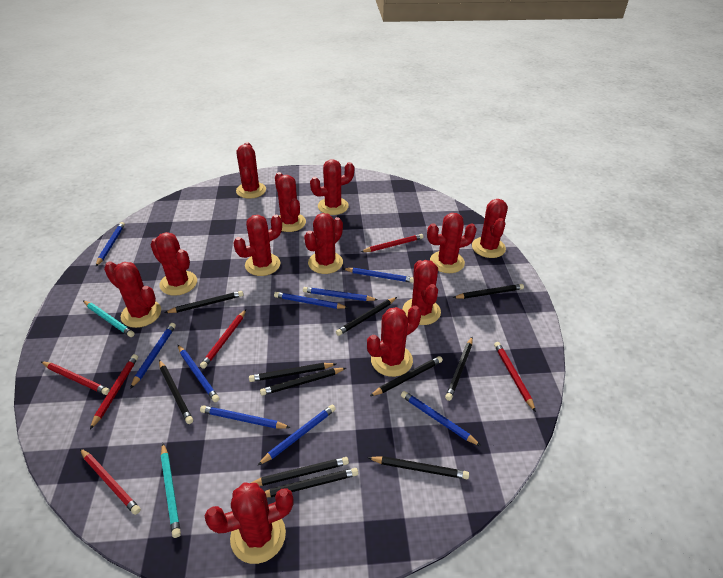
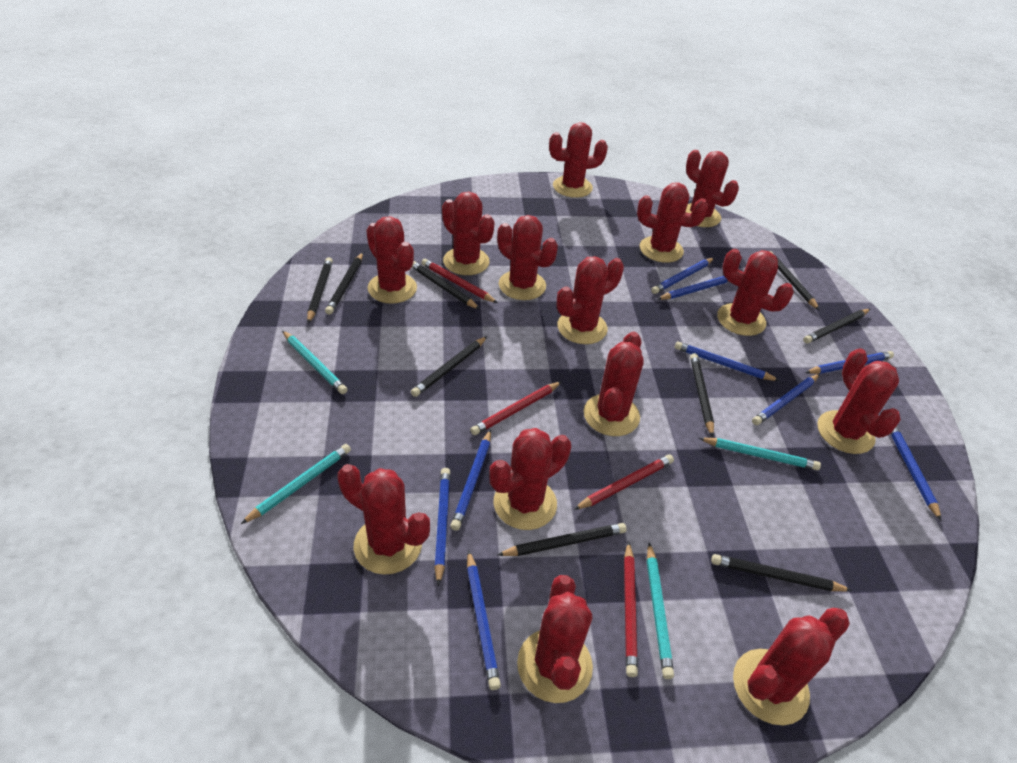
black pencil: 11 -> 9
red cactus: 12 -> 14
red pencil: 6 -> 4
turquoise pencil: 2 -> 4

